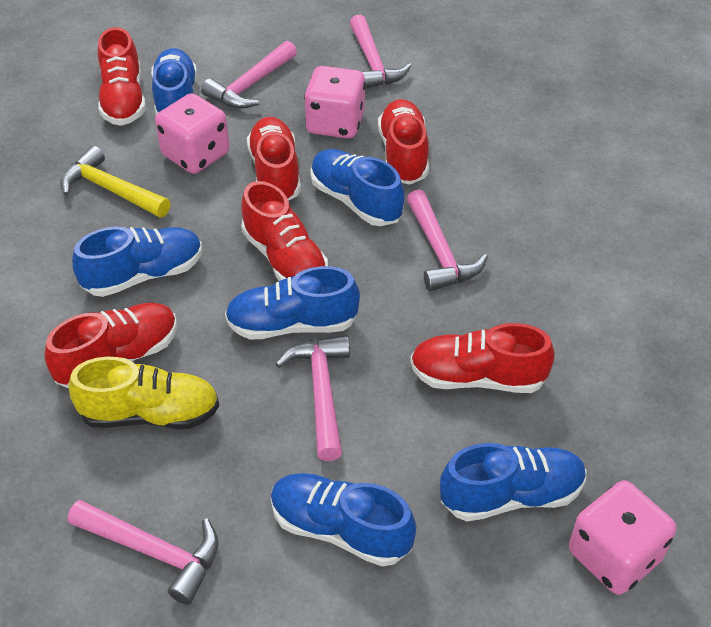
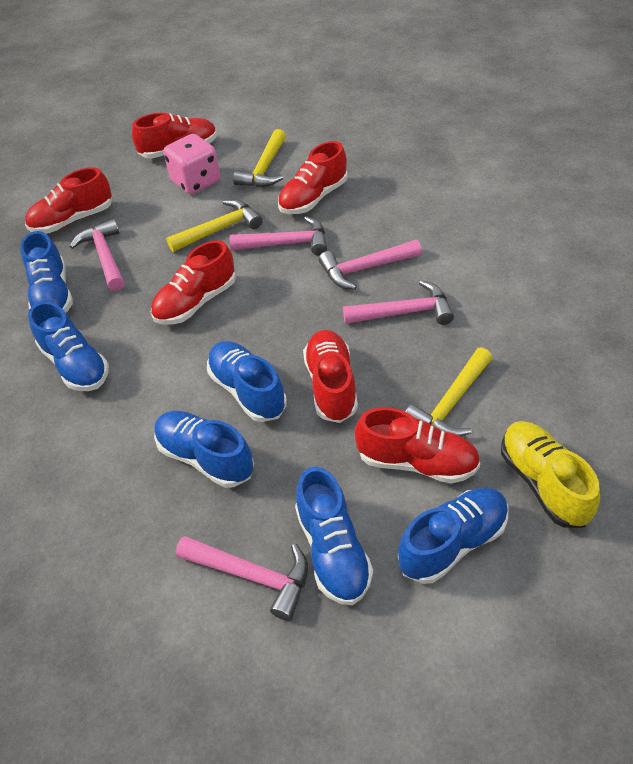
pink dice: 3 -> 1
yellow hammer: 1 -> 3

